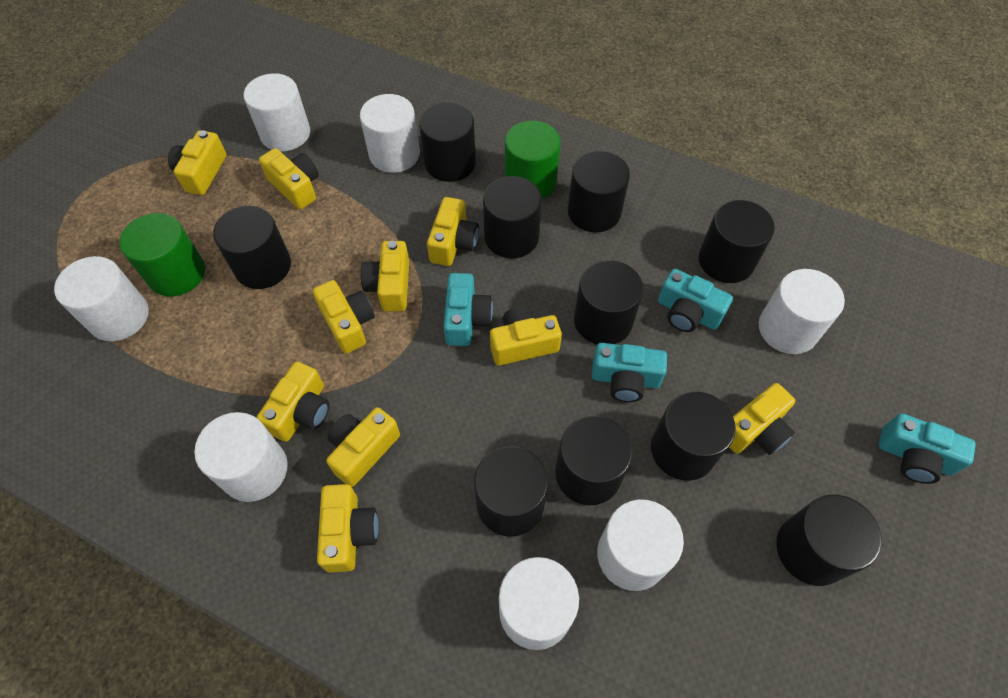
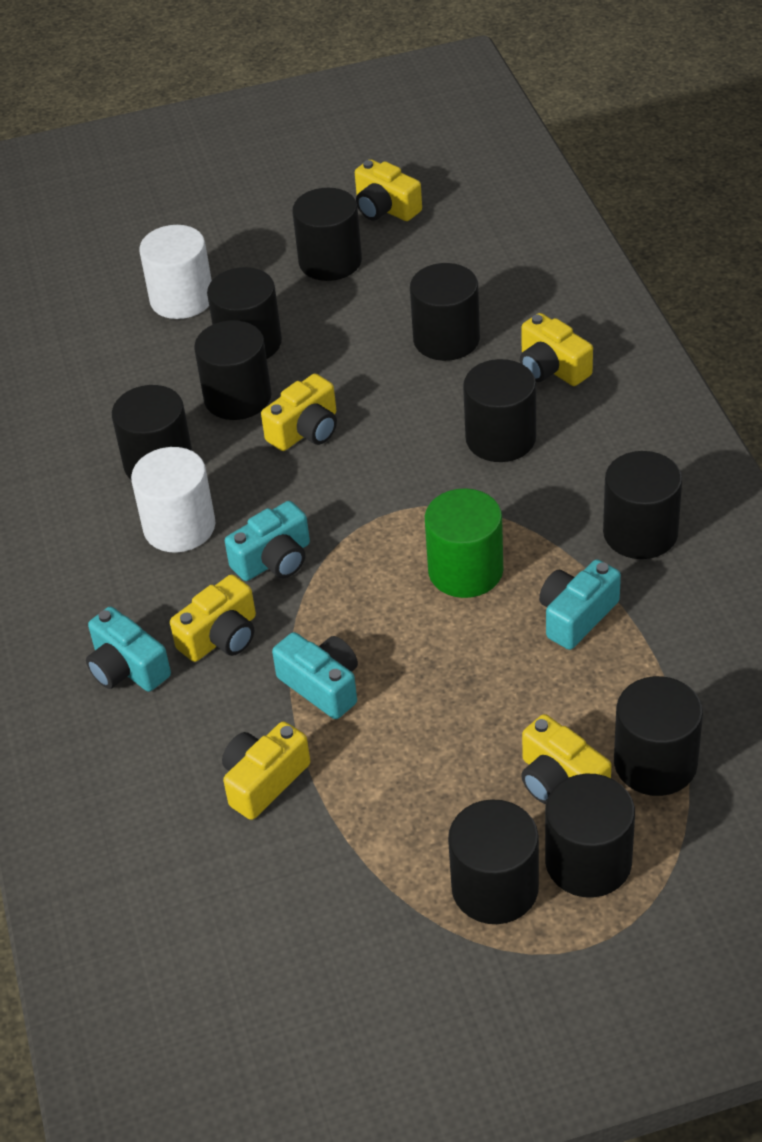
green cylinder: 2 -> 1
white cylinder: 7 -> 2
yellow camera: 10 -> 6

